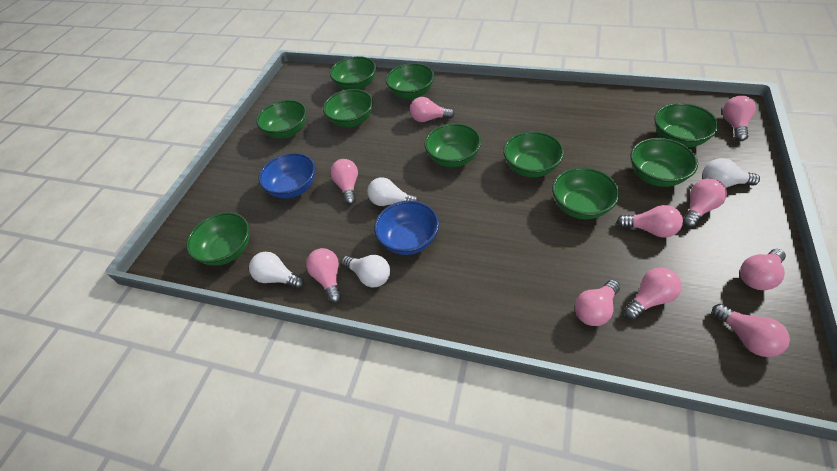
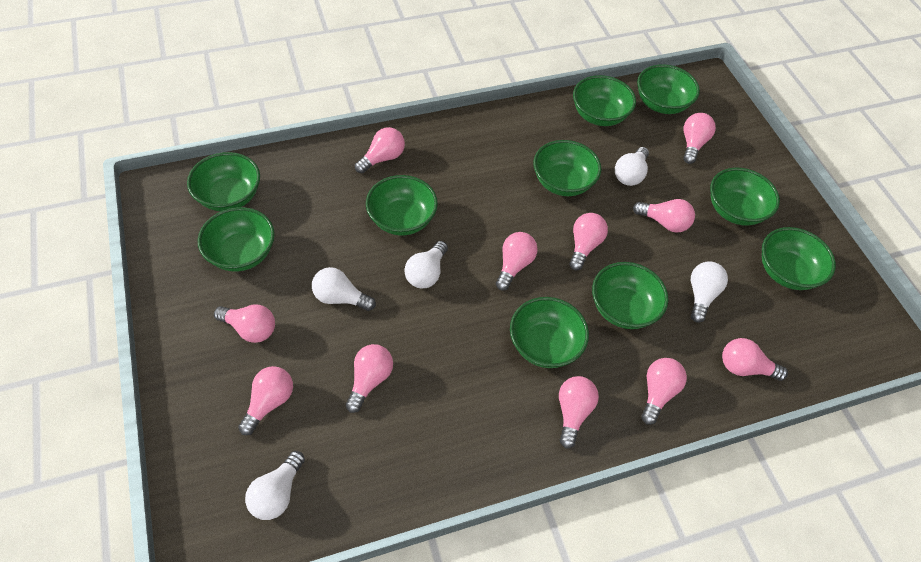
blue bowl: 2 -> 0
pink light bulb: 10 -> 11
white light bulb: 4 -> 5

